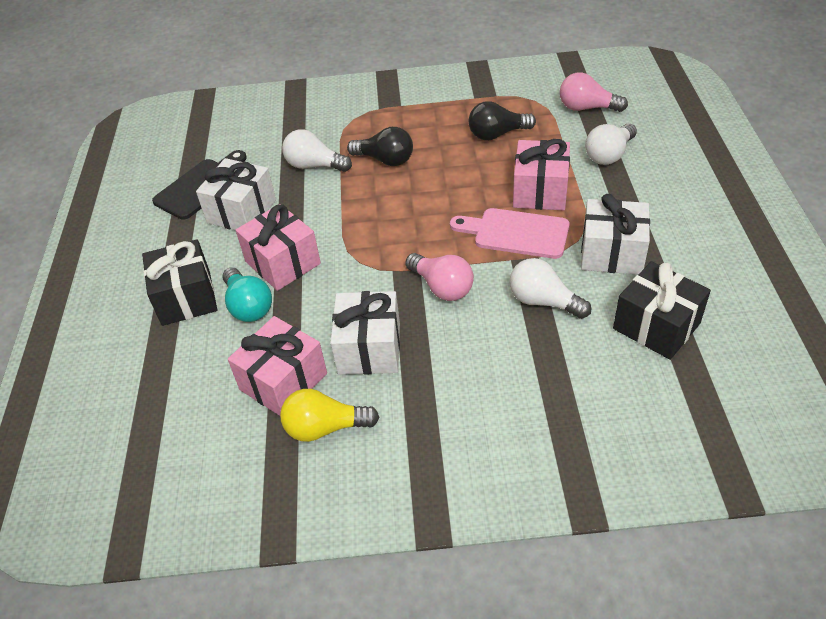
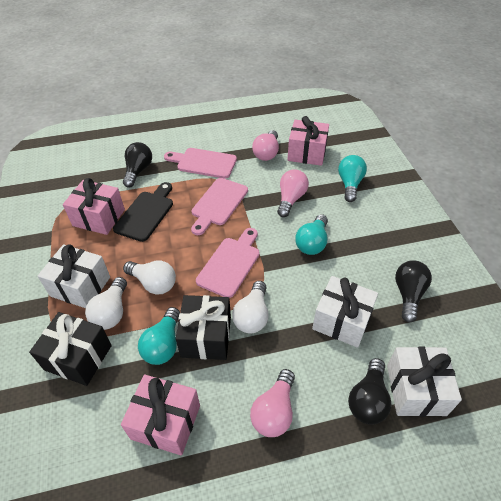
black light bulb: 2 -> 3
pink cutting board: 1 -> 3
pink light bulb: 2 -> 3
turquoise light bulb: 1 -> 3
yellow light bulb: 1 -> 0

